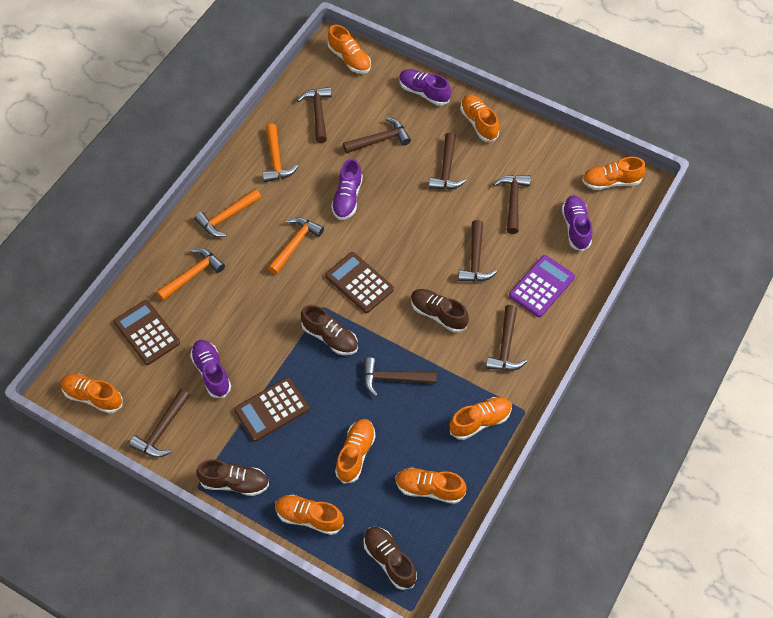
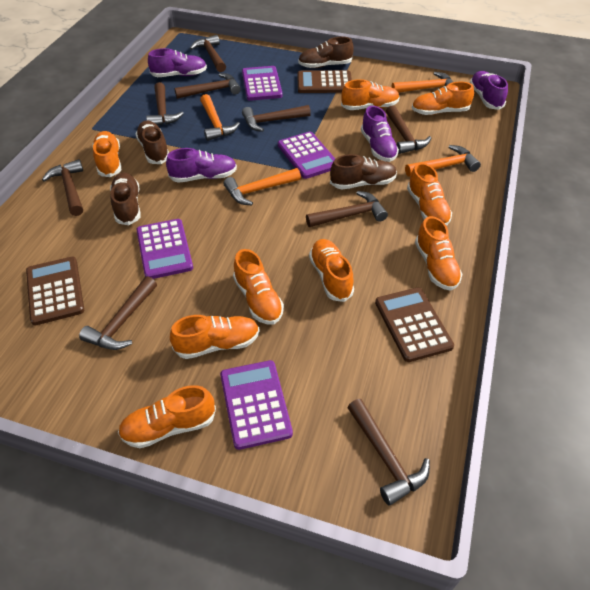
brown hammer: 8 -> 9
orange shoe: 8 -> 9
purple calculator: 1 -> 4

